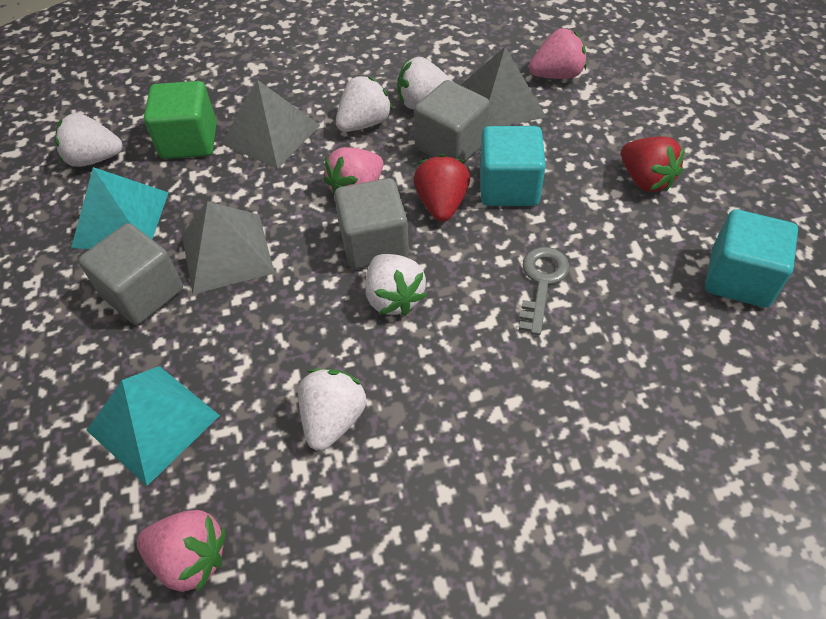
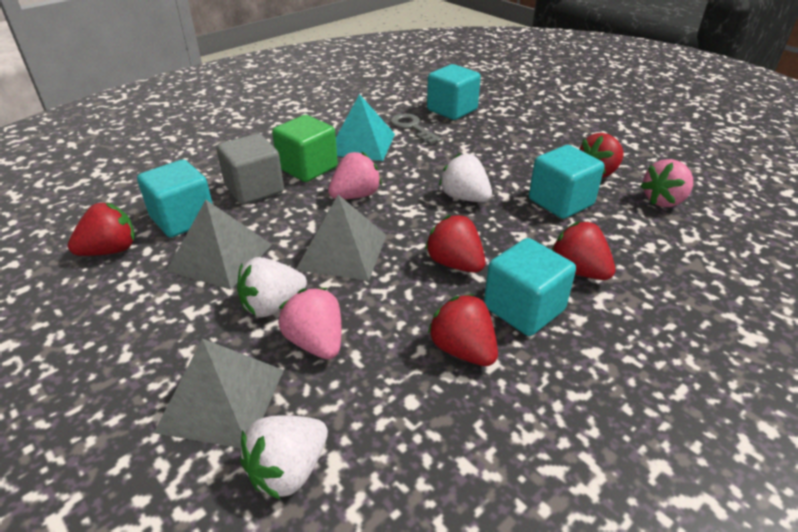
grey cube: 3 -> 1
red strawberry: 2 -> 5
turquoise cube: 2 -> 4
turquoise pyramid: 2 -> 1
white strawberry: 5 -> 3

